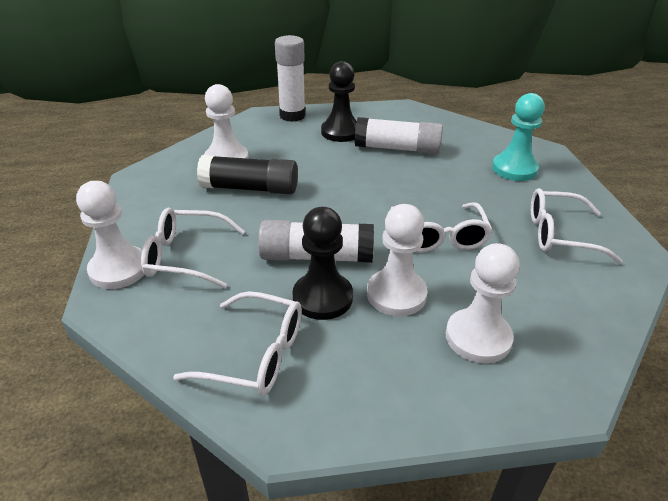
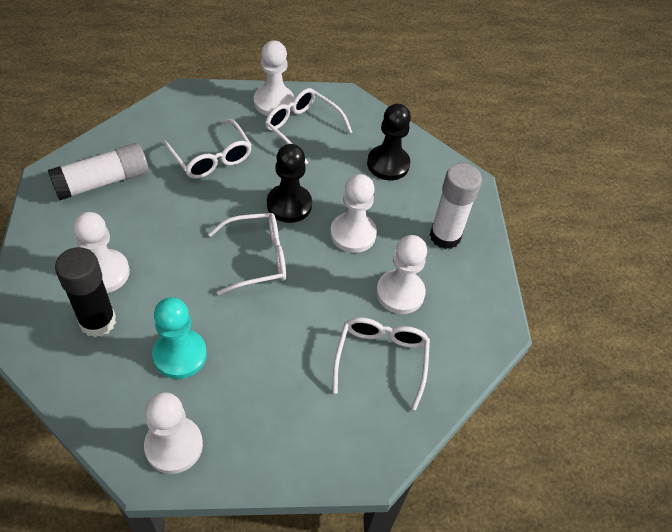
white glue stick: 3 -> 2
white pawn: 4 -> 5

